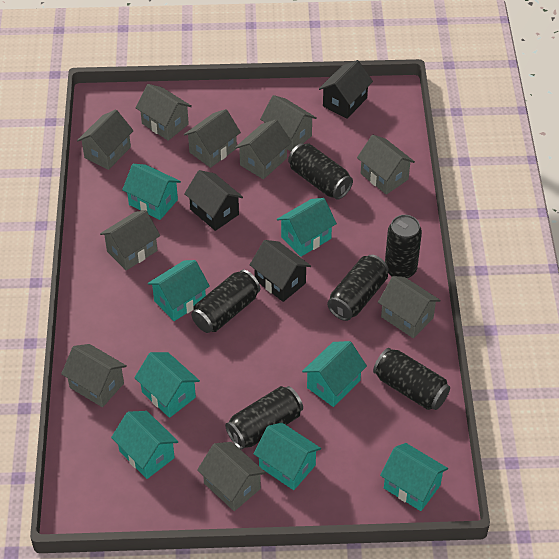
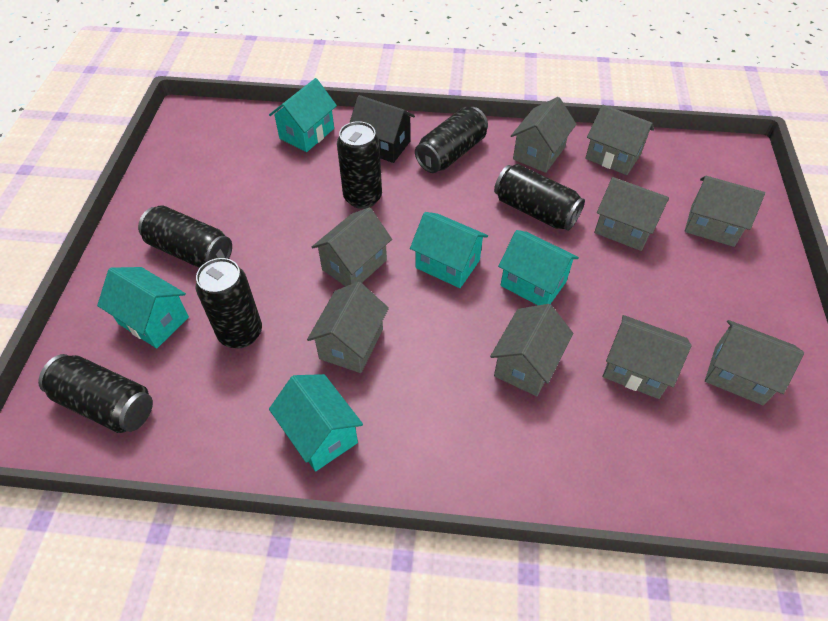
black house: 3 -> 1
grey house: 10 -> 9
turquoise house: 8 -> 5

